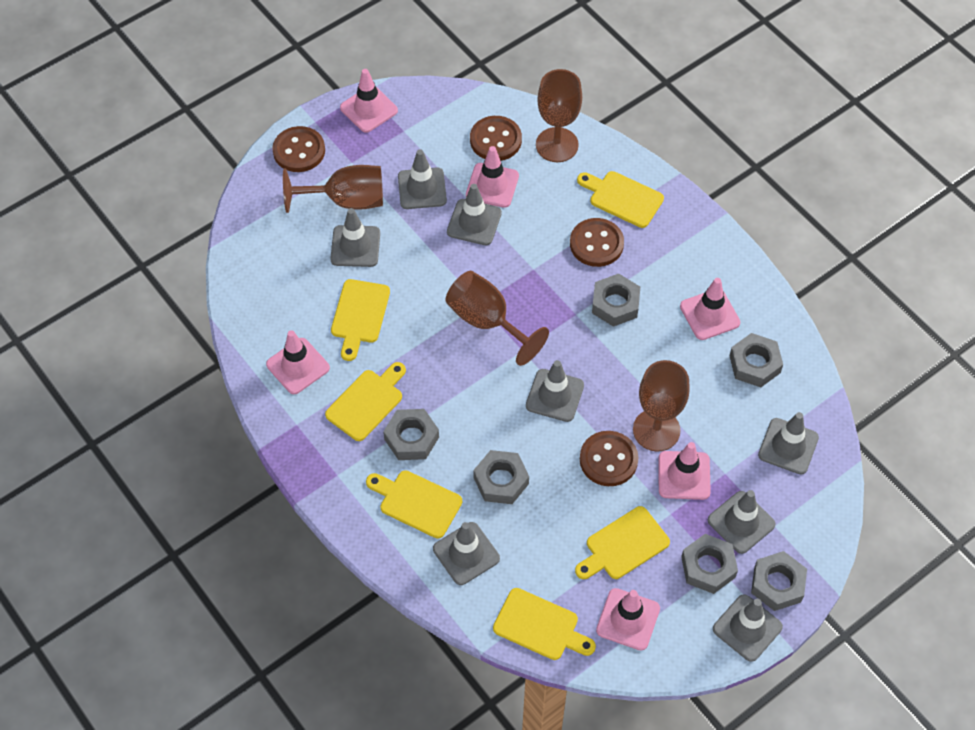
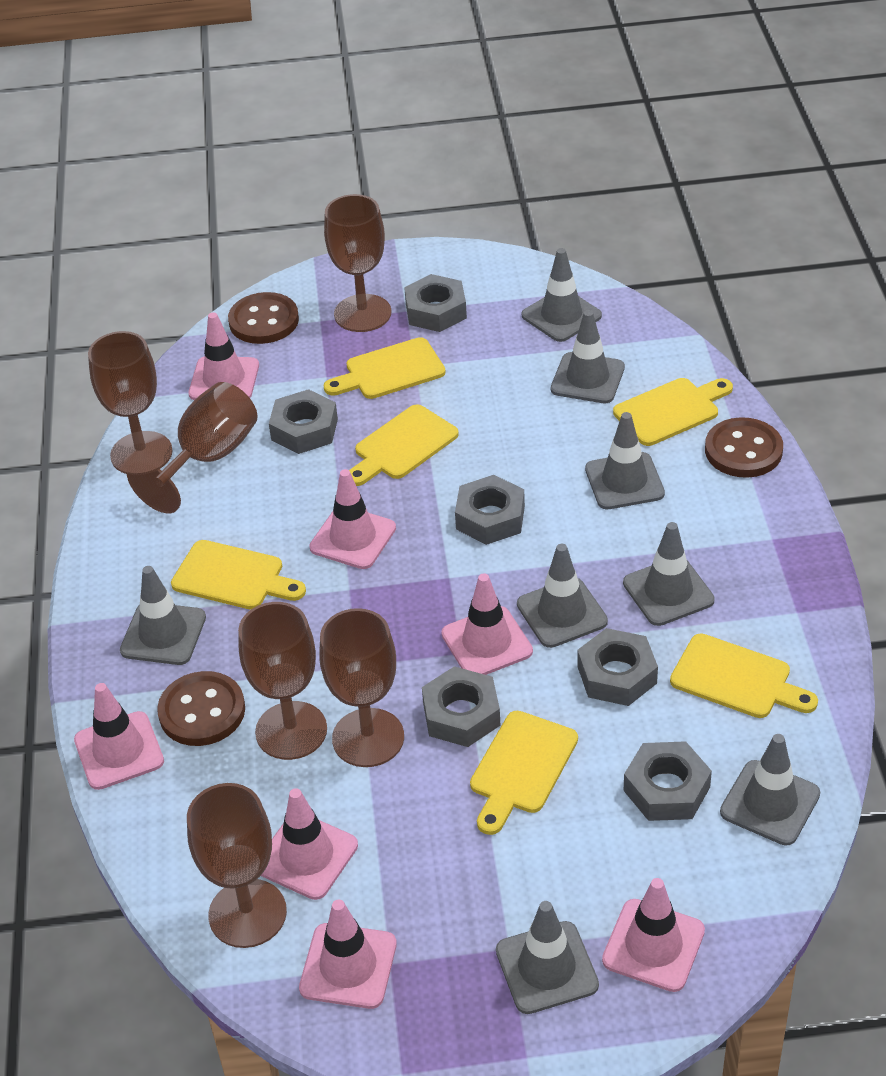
brown button: 4 -> 3
brown goblet: 4 -> 6
pink traffic cone: 6 -> 7

